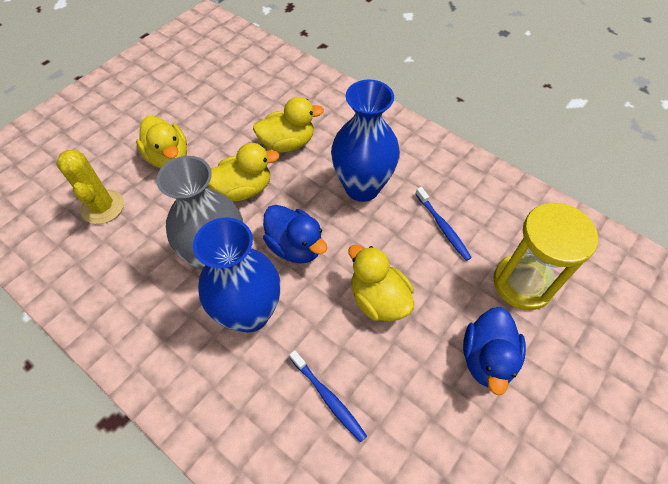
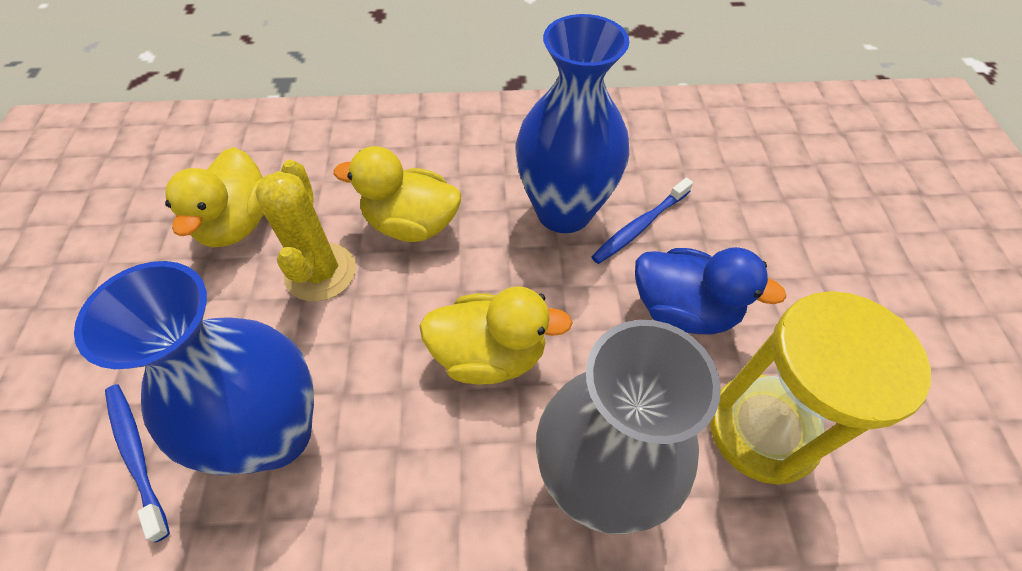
blue duck: 2 -> 1
yellow duck: 4 -> 3

